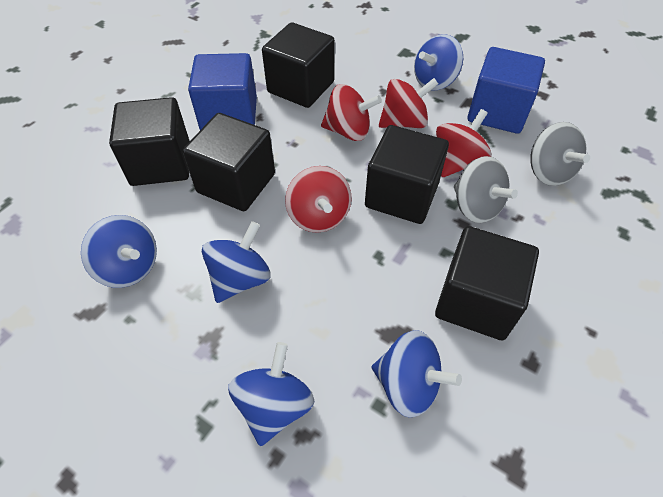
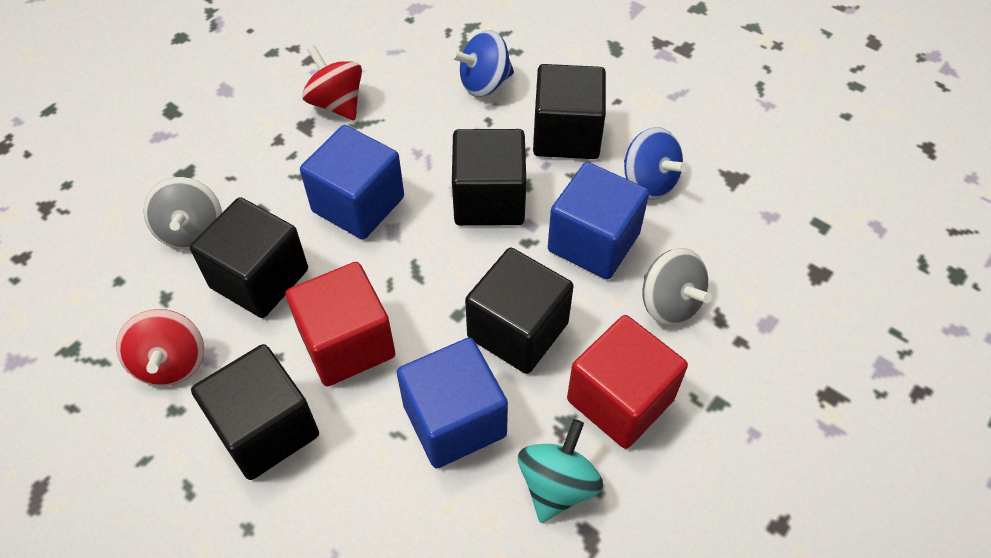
blue cube: 2 -> 3
blue spinning top: 5 -> 2
red cube: 0 -> 2
red spinning top: 4 -> 2
turquoise spinning top: 0 -> 1

